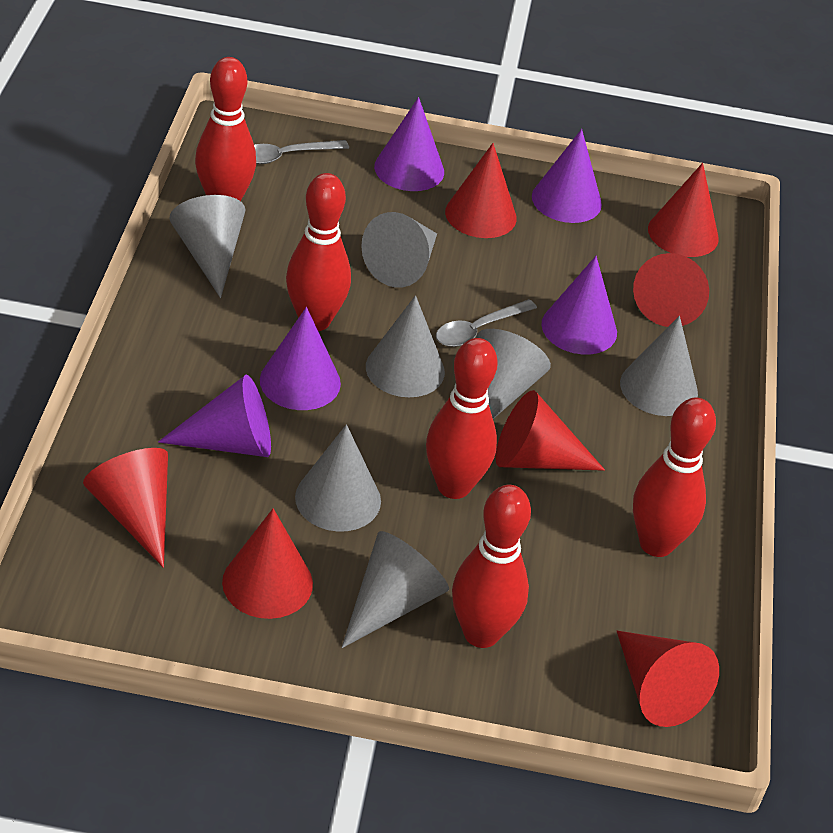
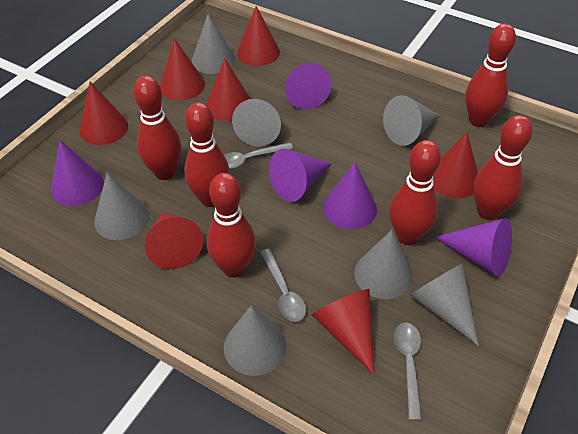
grey spoon: 2 -> 3
red bowling pin: 5 -> 6

